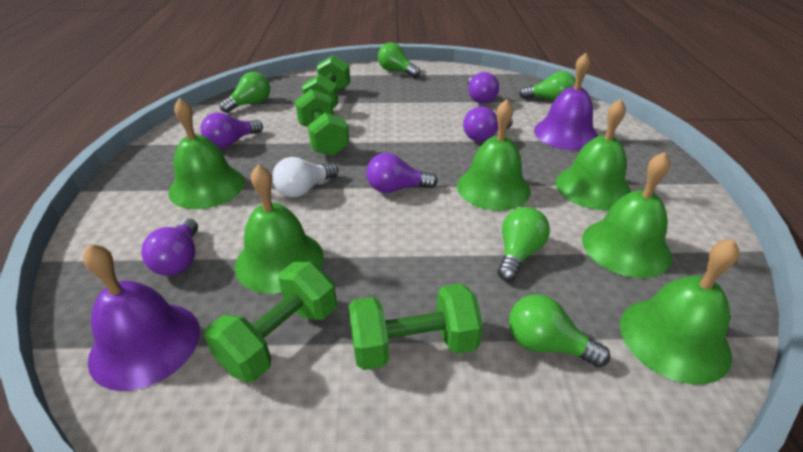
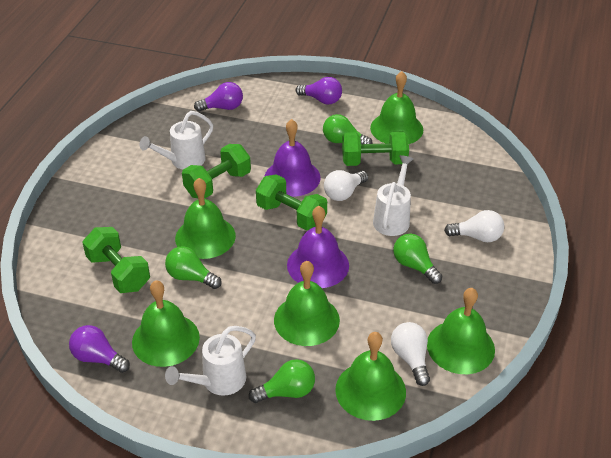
green light bulb: 5 -> 4
purple light bulb: 5 -> 3
white light bulb: 1 -> 3
white watering can: 0 -> 3

